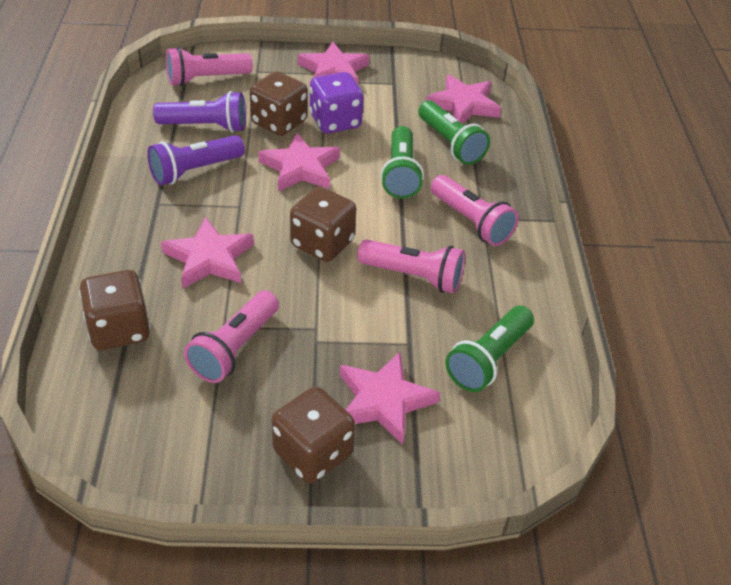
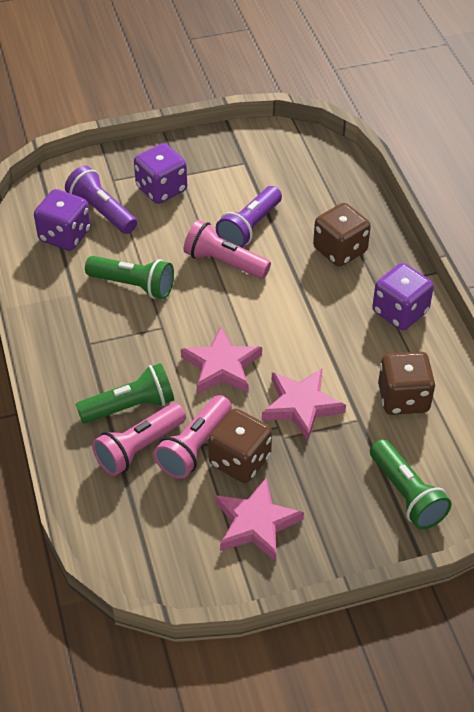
brown dice: 4 -> 3
pink flashlight: 4 -> 3
pink star: 5 -> 3
purple dice: 1 -> 3

